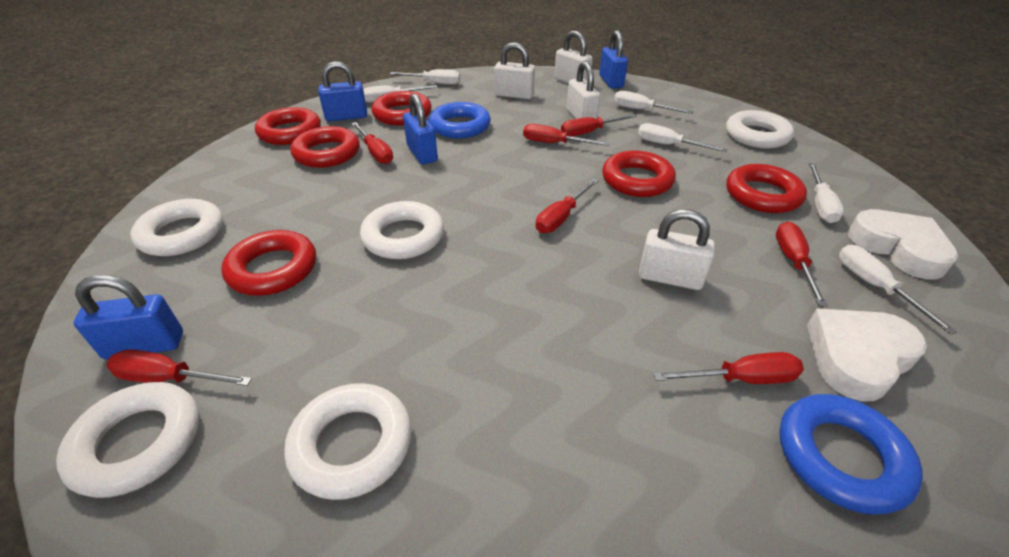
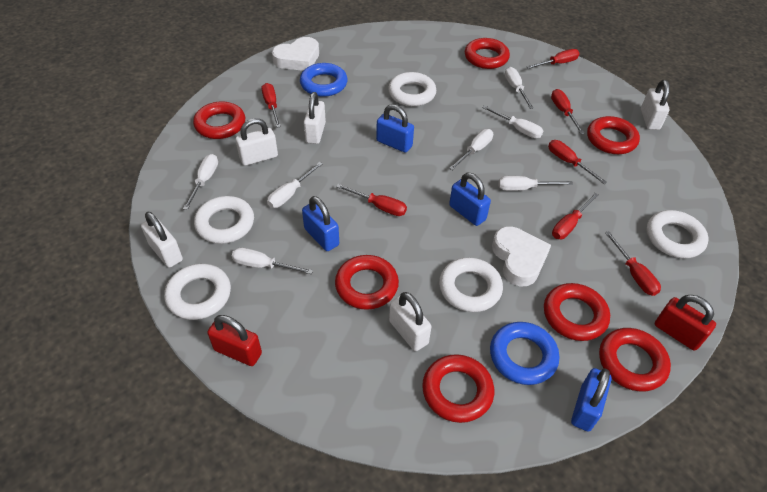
red padlock: 0 -> 2
red ring: 6 -> 7
white padlock: 4 -> 5
white screwdriver: 6 -> 7

